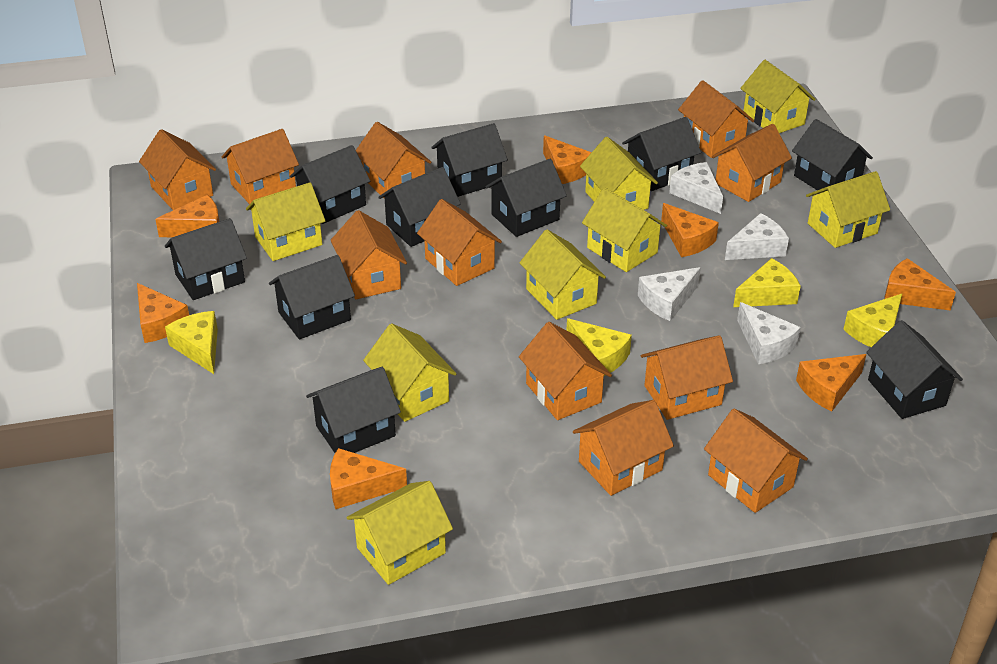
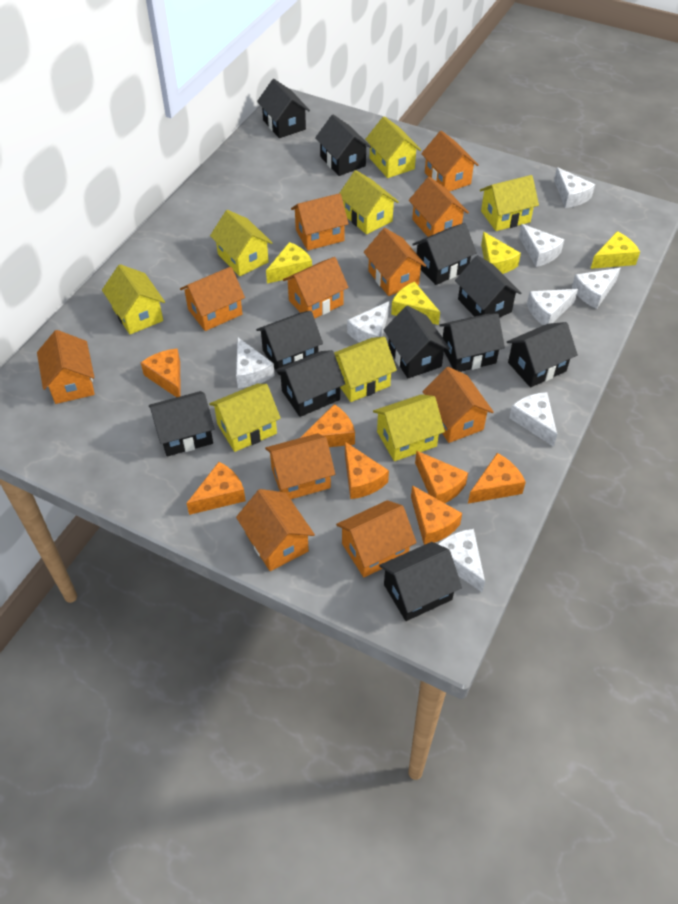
black house: 10 -> 11
white cheese: 4 -> 8

